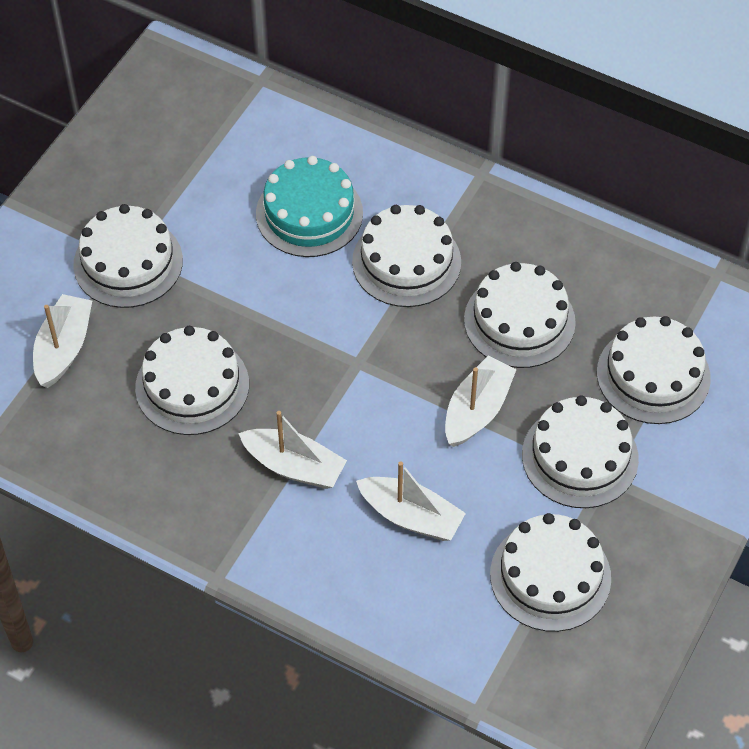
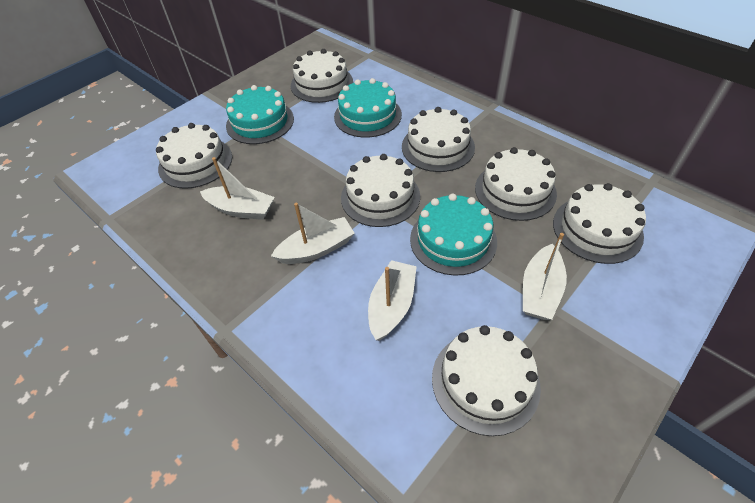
turquoise cake: 1 -> 3

